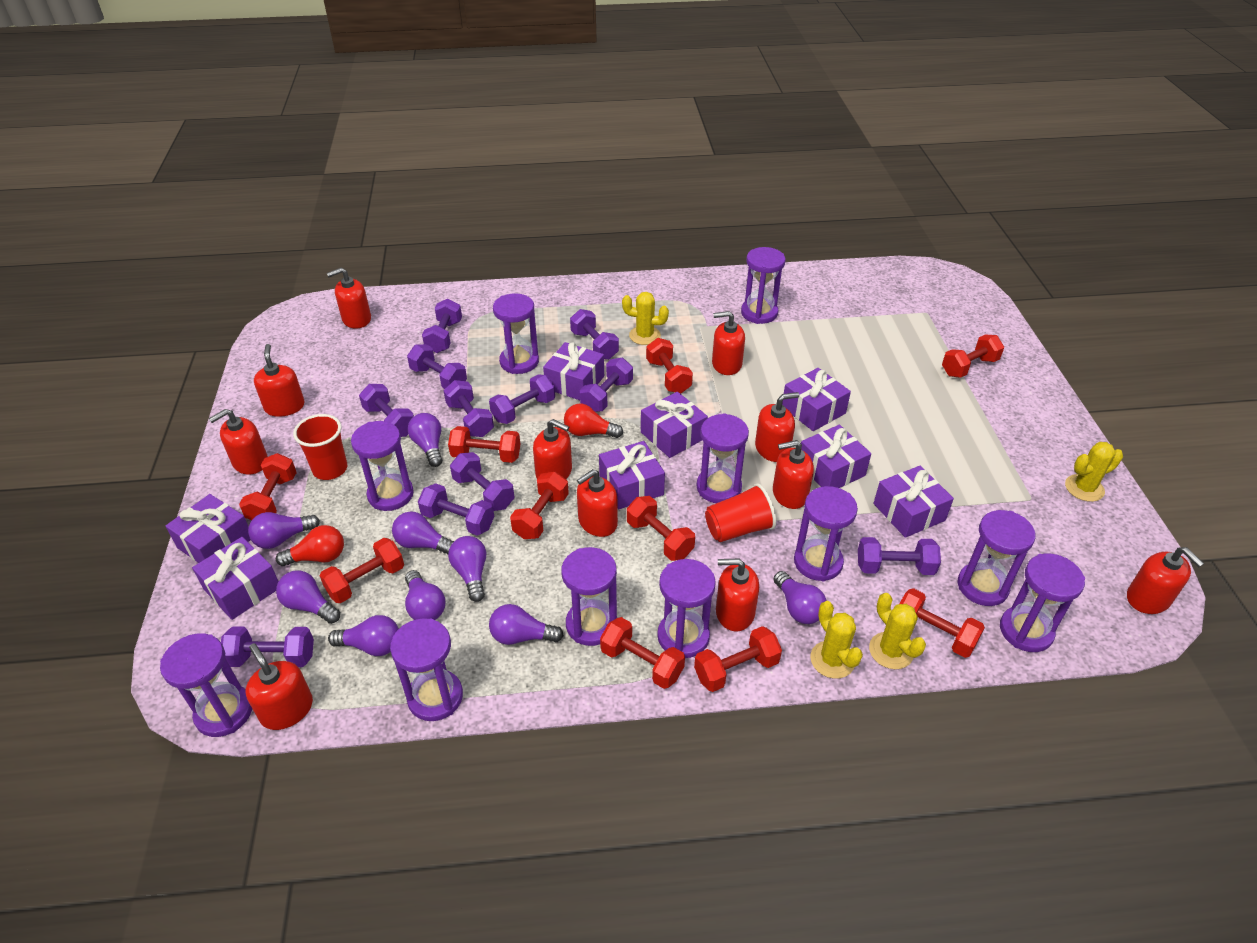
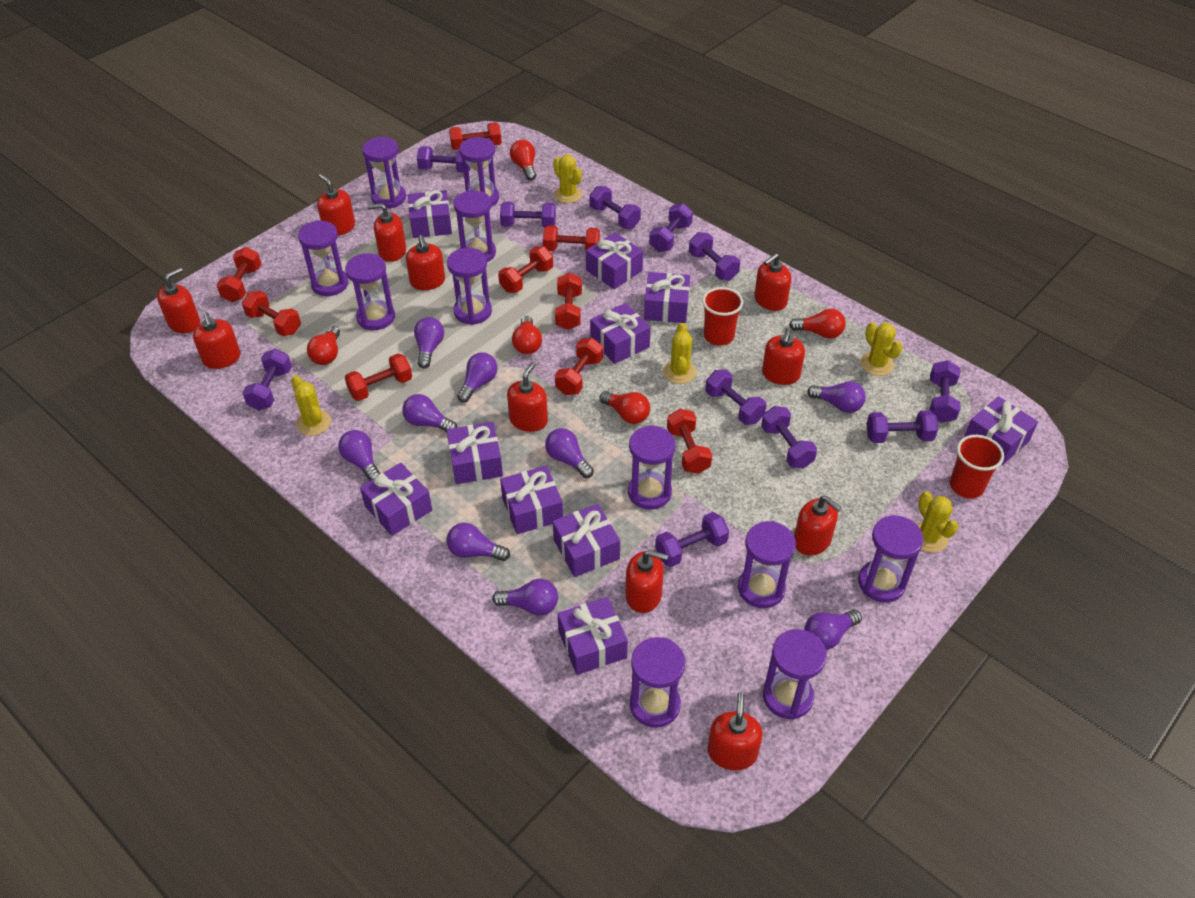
purple gift: 8 -> 10
red dumbbell: 10 -> 9
red light bulb: 2 -> 5
yellow cactus: 4 -> 5

